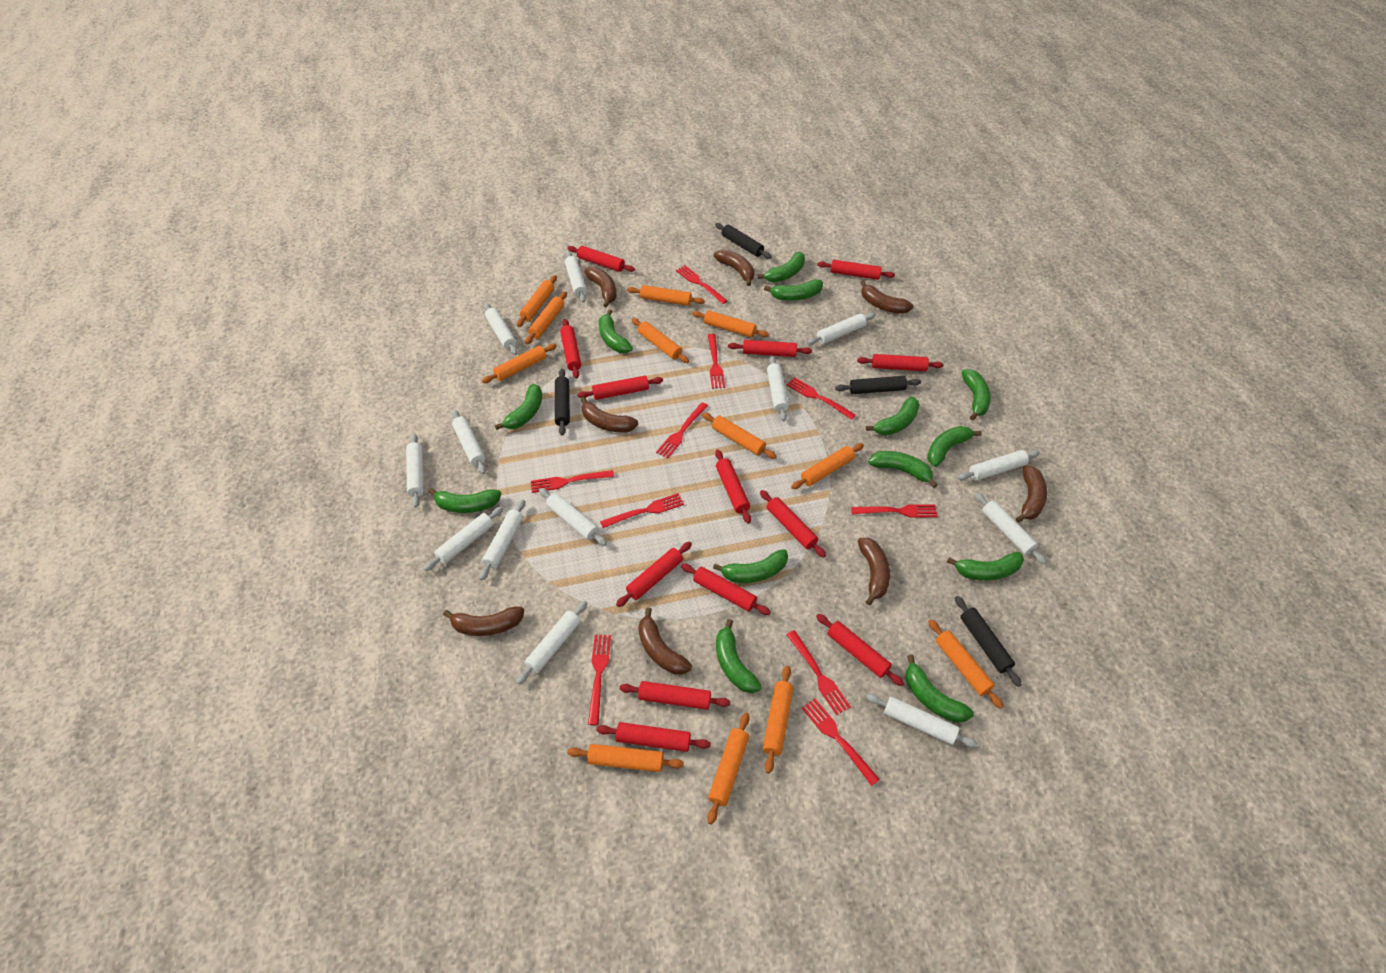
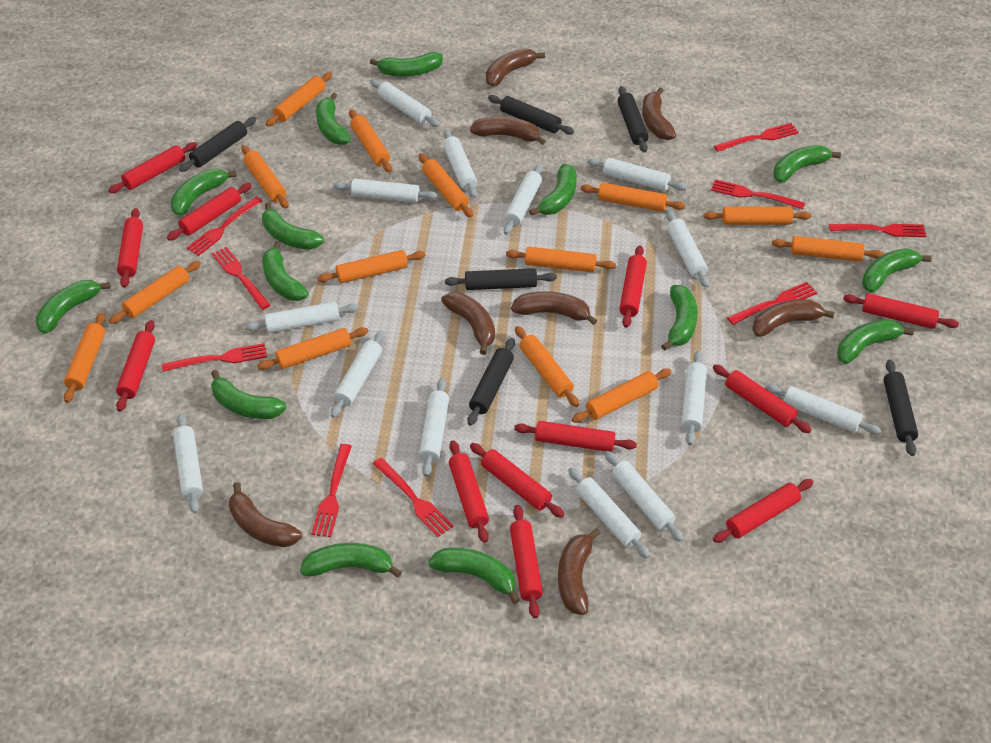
black rolling pin: 4 -> 6
green banana: 13 -> 14
orange rolling pin: 12 -> 14
red fork: 10 -> 9
red rolling pin: 13 -> 12
white rolling pin: 13 -> 14

